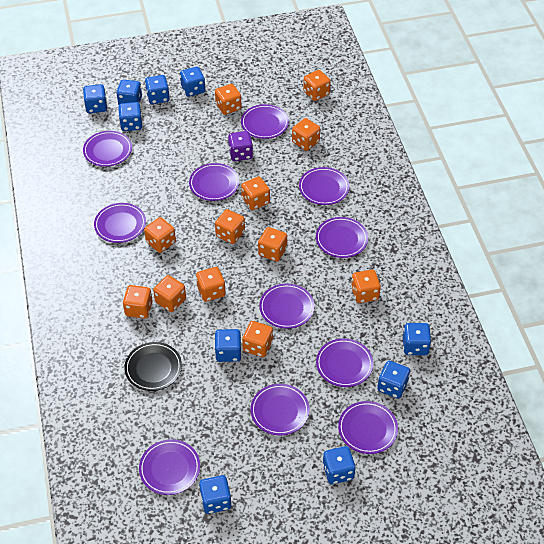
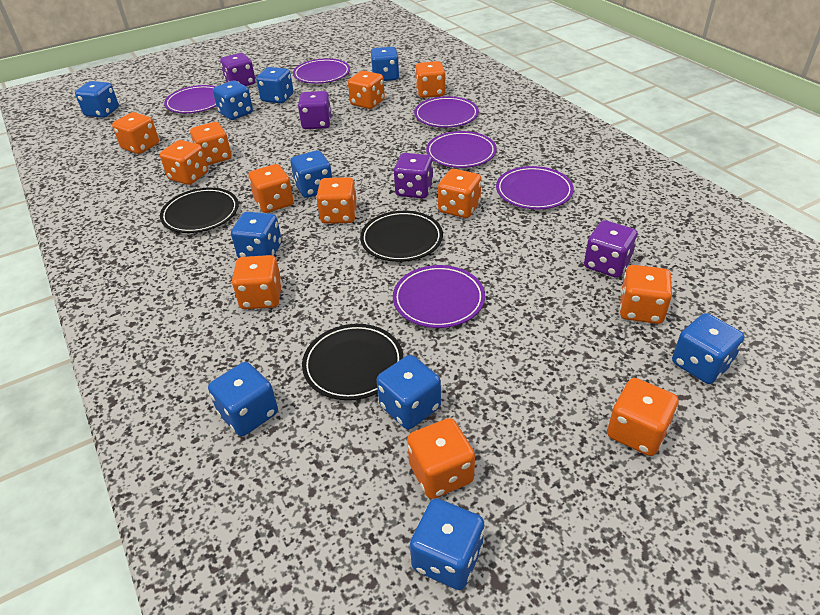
black plate: 1 -> 3
purple dice: 1 -> 4
purple plate: 11 -> 6

